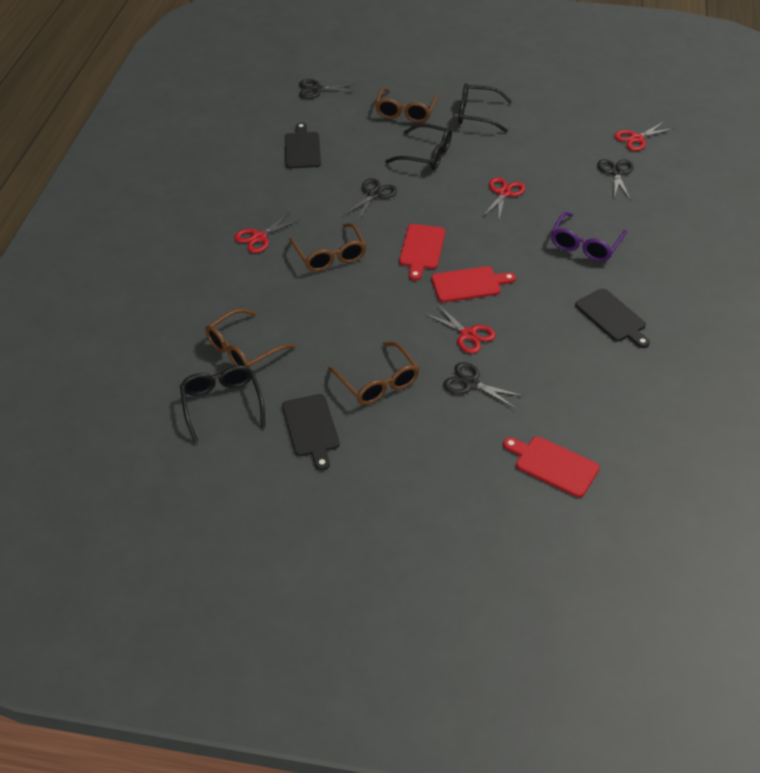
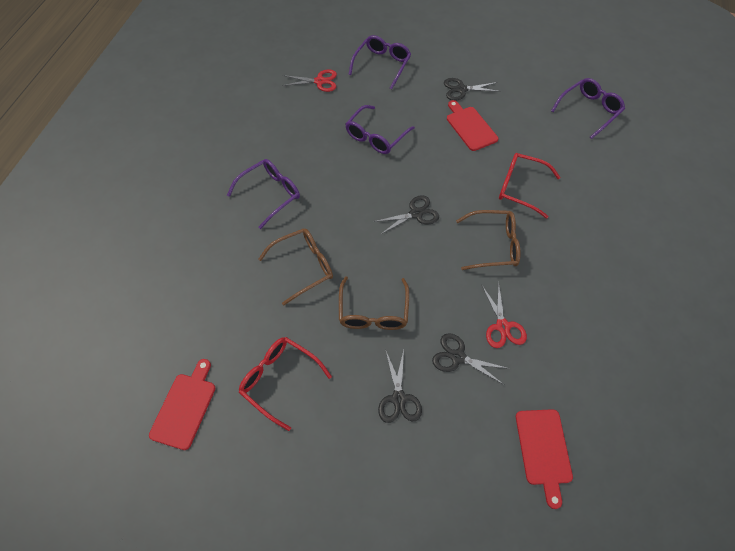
black cutting board: 3 -> 0
black glasses: 3 -> 0
brown glasses: 4 -> 3
purple glasses: 1 -> 4
red glasses: 0 -> 2
red scissors: 4 -> 2

